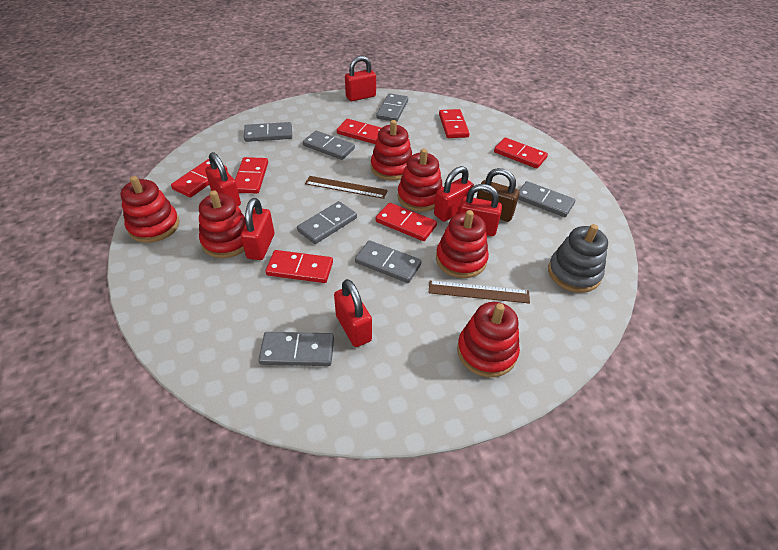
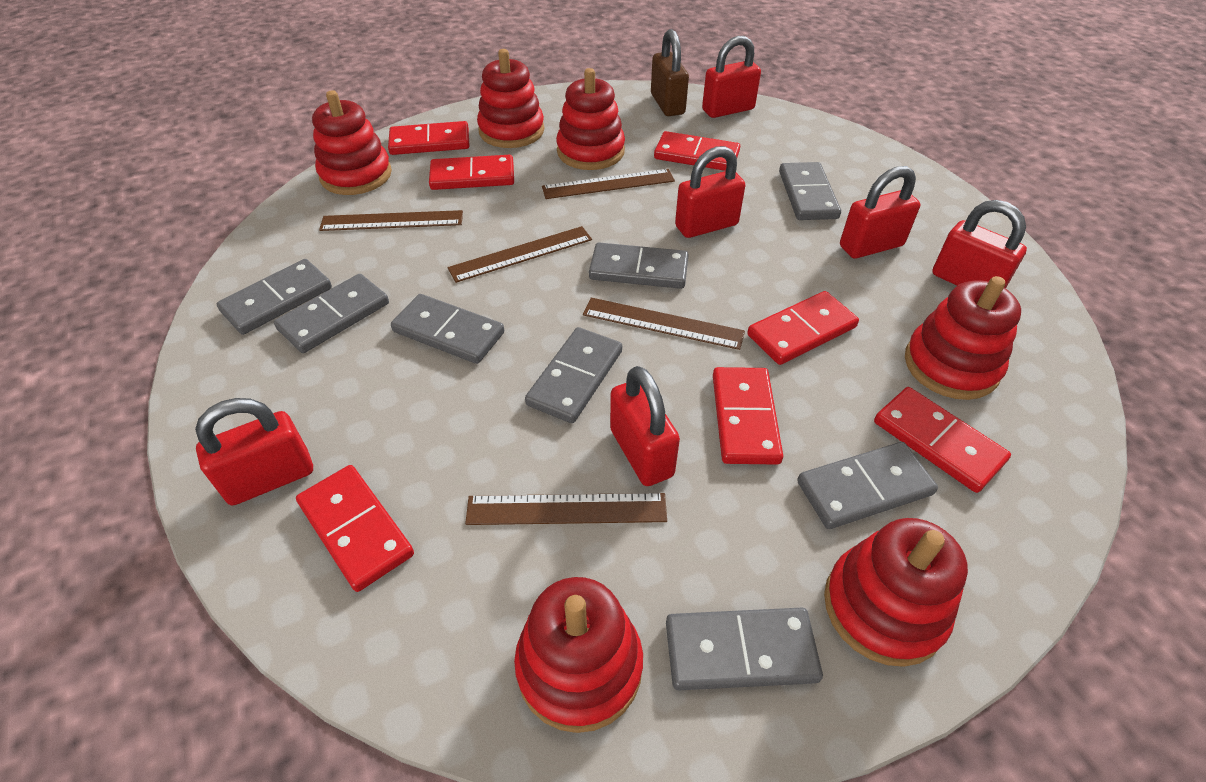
brown ruler: 2 -> 5
grey domino: 7 -> 8
grey stacking toy: 1 -> 0

